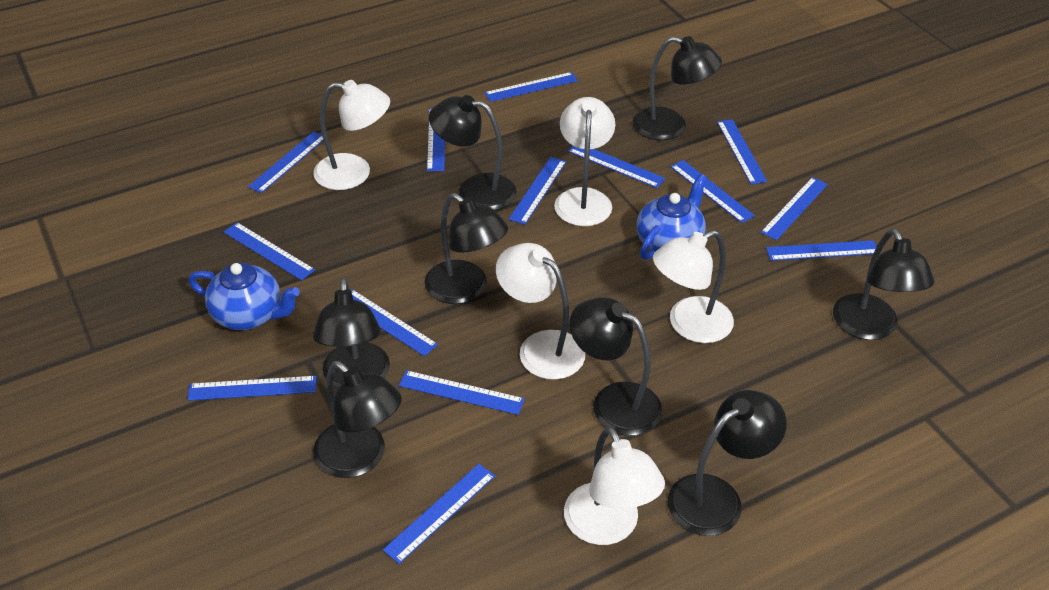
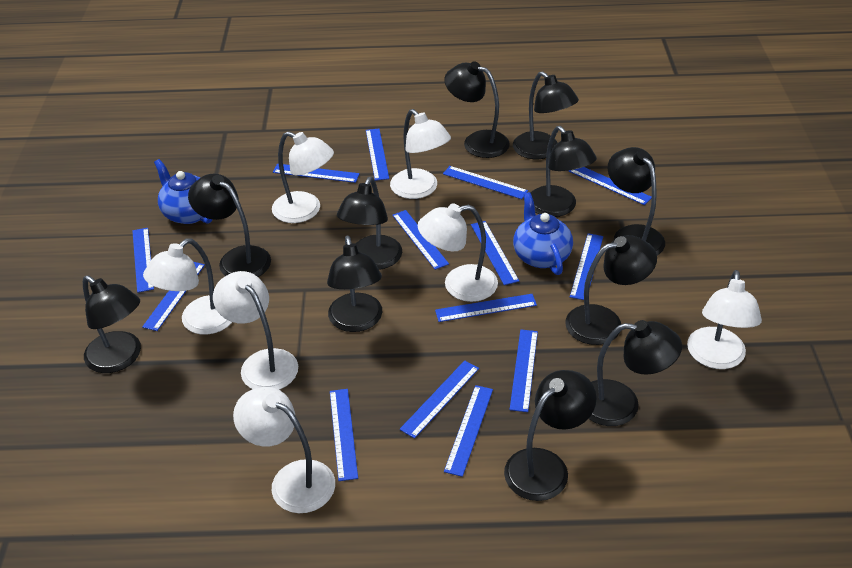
black lamp: 8 -> 11
white lamp: 5 -> 7

